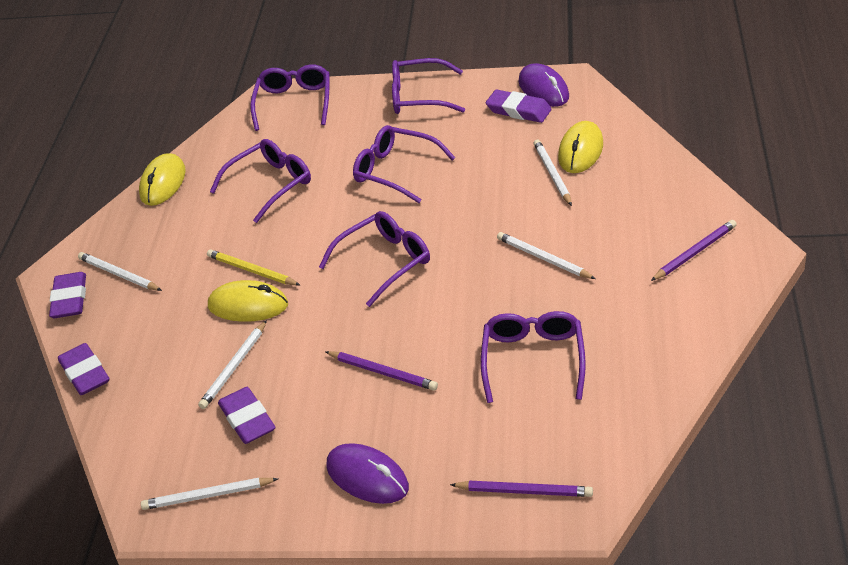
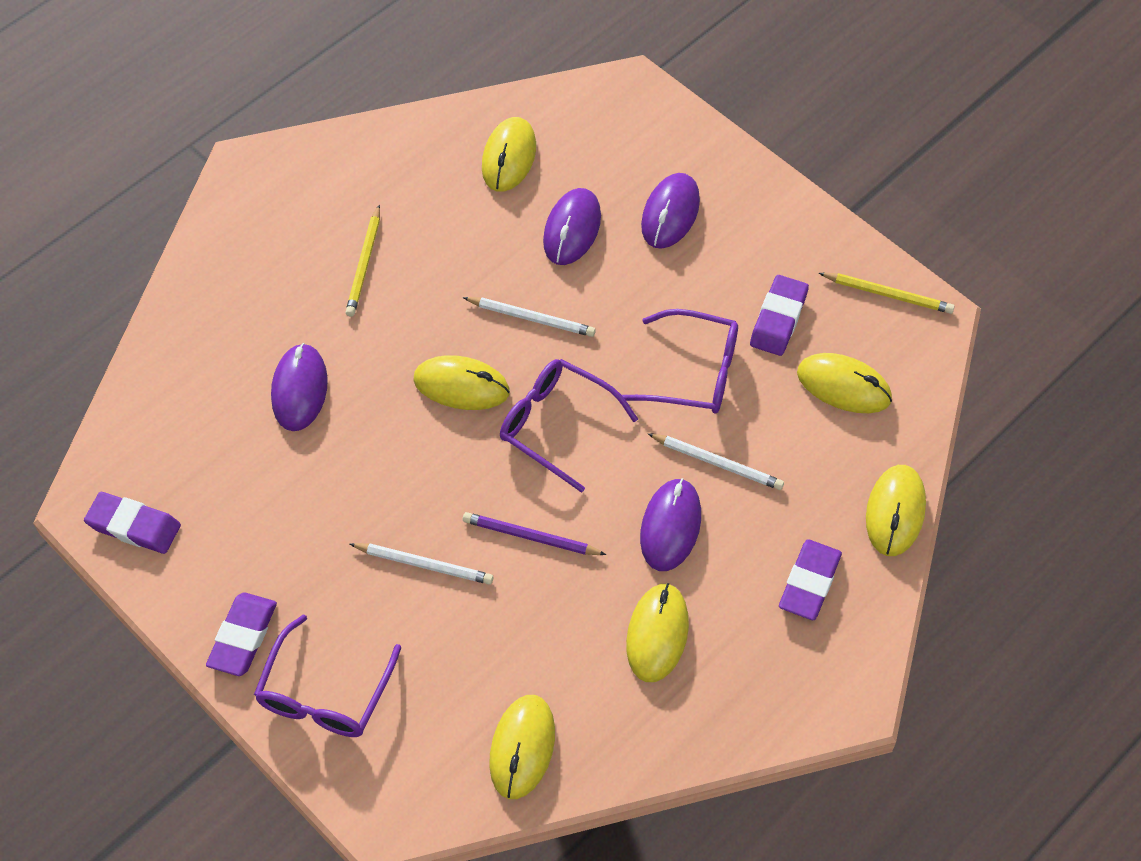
purple glasses: 6 -> 3
purple mouse: 2 -> 4
purple pencil: 3 -> 1
white pencil: 5 -> 3
yellow mouse: 3 -> 6
yellow pencil: 1 -> 2

